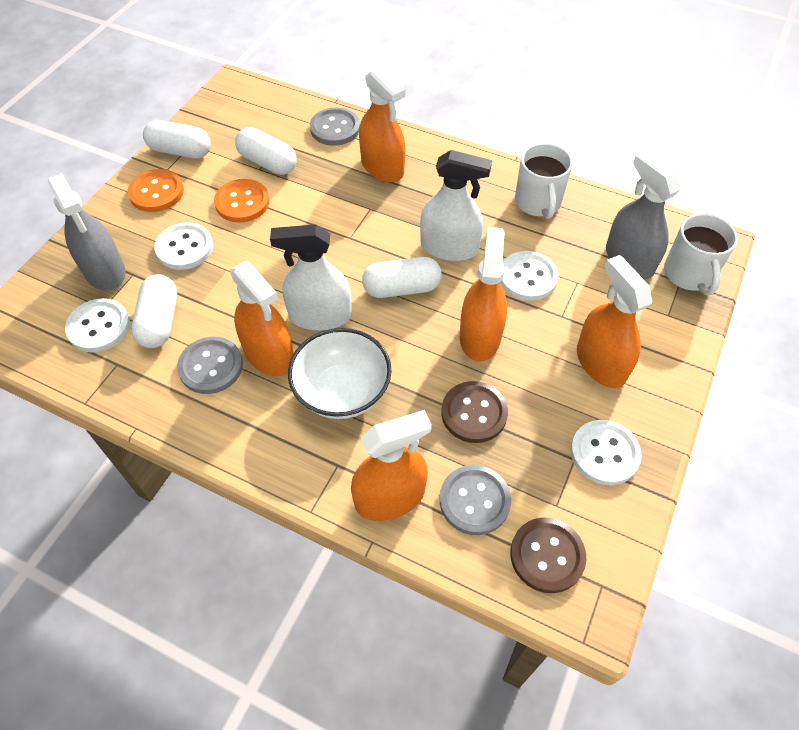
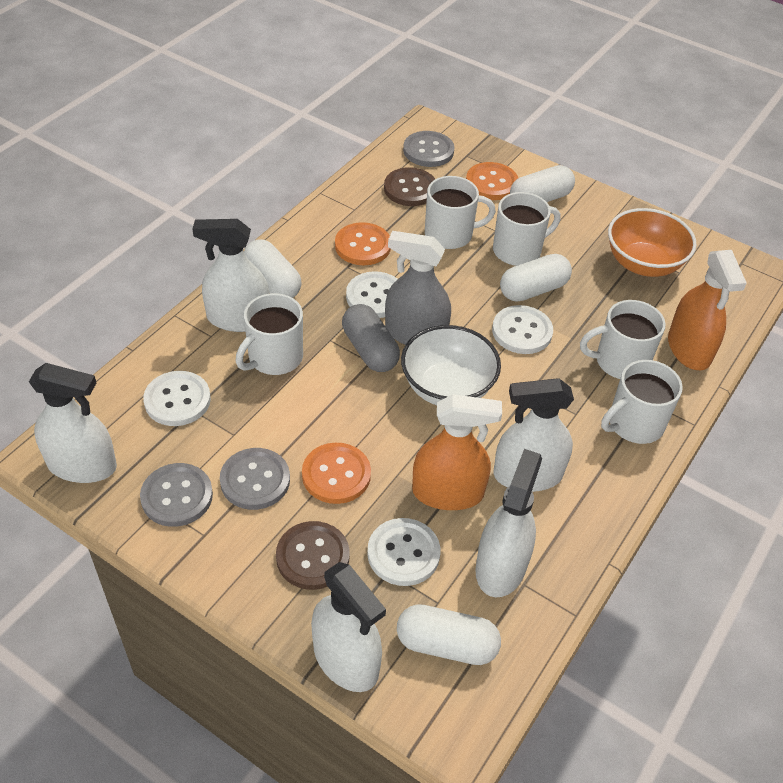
grey capsule: 0 -> 1
grey spray bottle: 2 -> 1
orange bowl: 0 -> 1
orange button: 2 -> 3
orange spray bottle: 5 -> 2
white mug: 2 -> 5
white spray bottle: 2 -> 5

